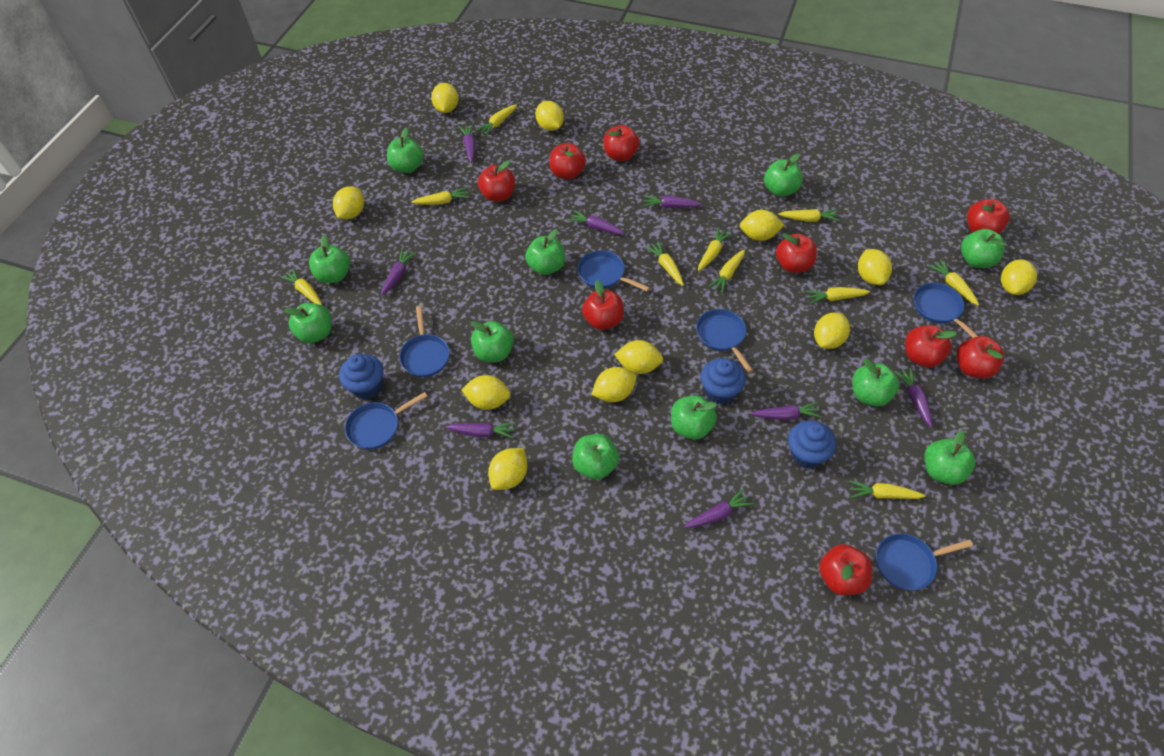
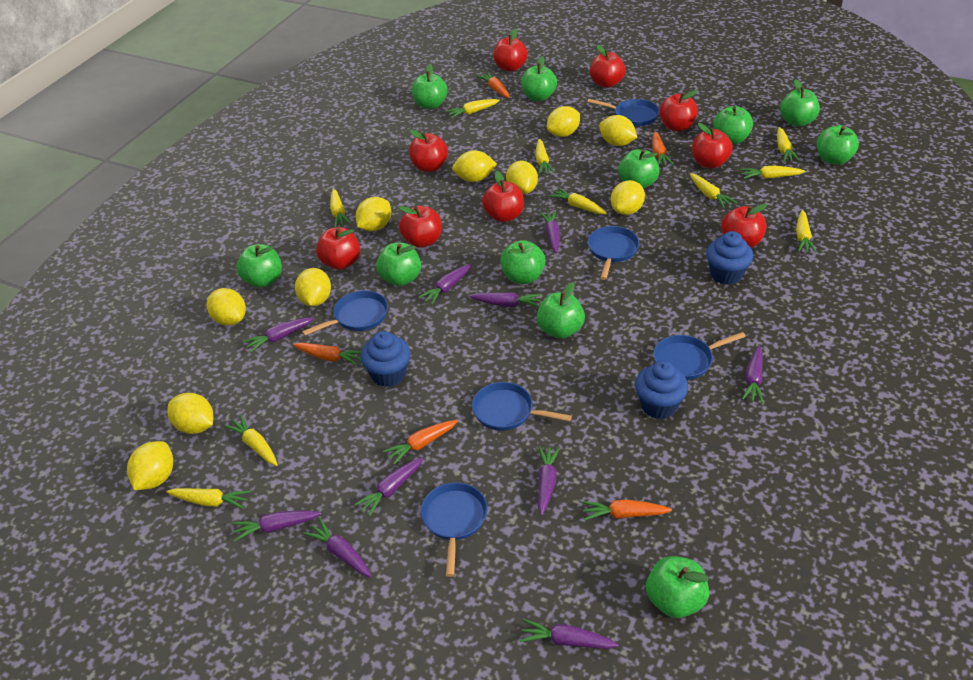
orange carrot: 0 -> 5
purple carrot: 8 -> 10
yellow lemon: 11 -> 10

